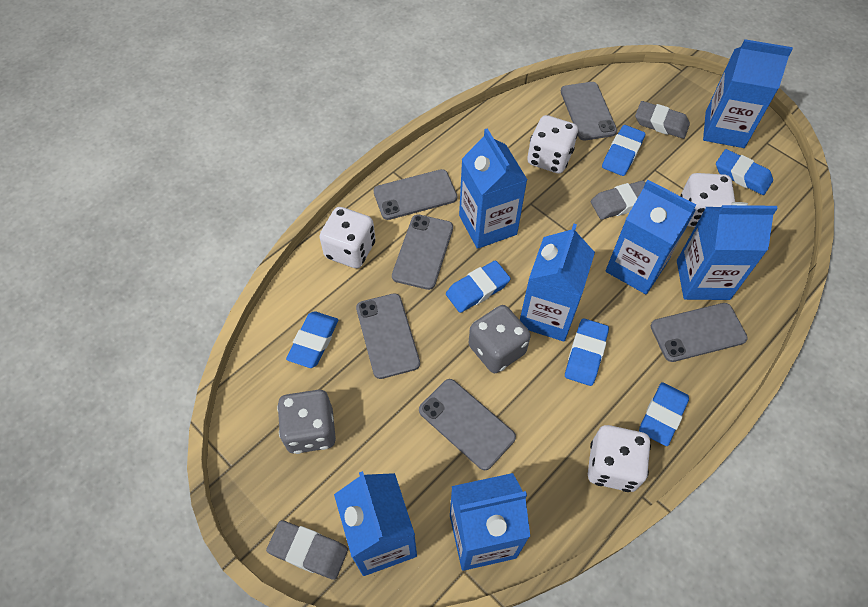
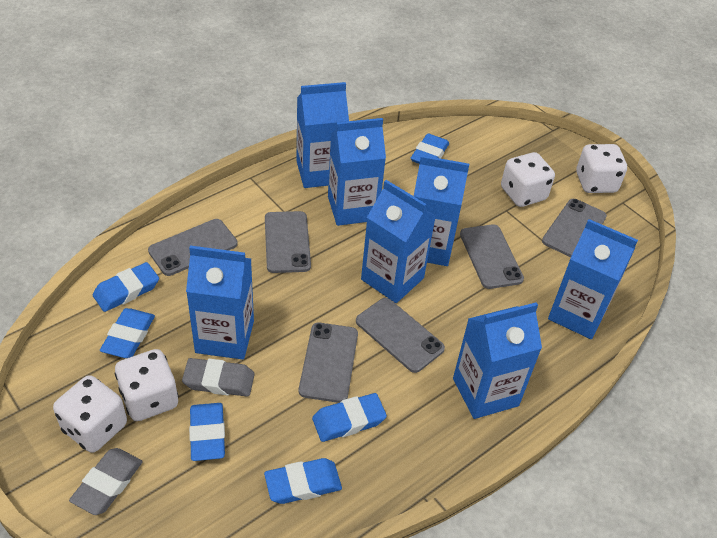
grey dice: 2 -> 0
grey eraser: 3 -> 2

